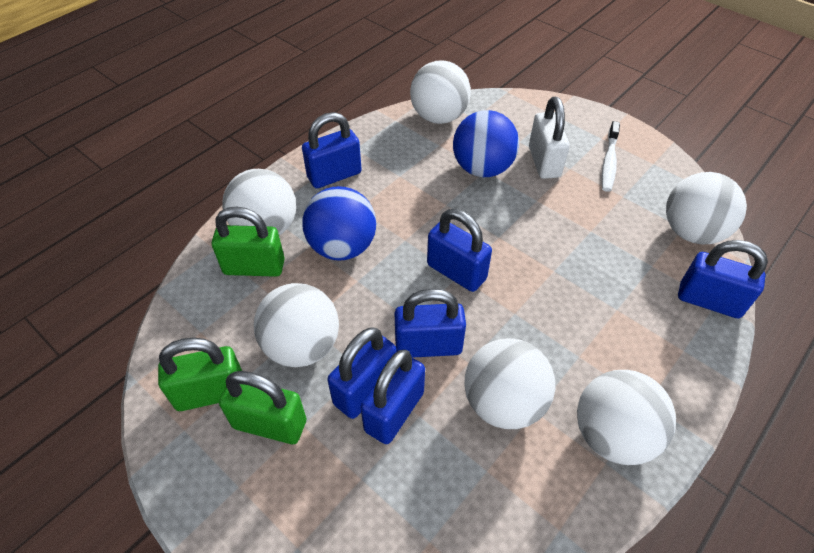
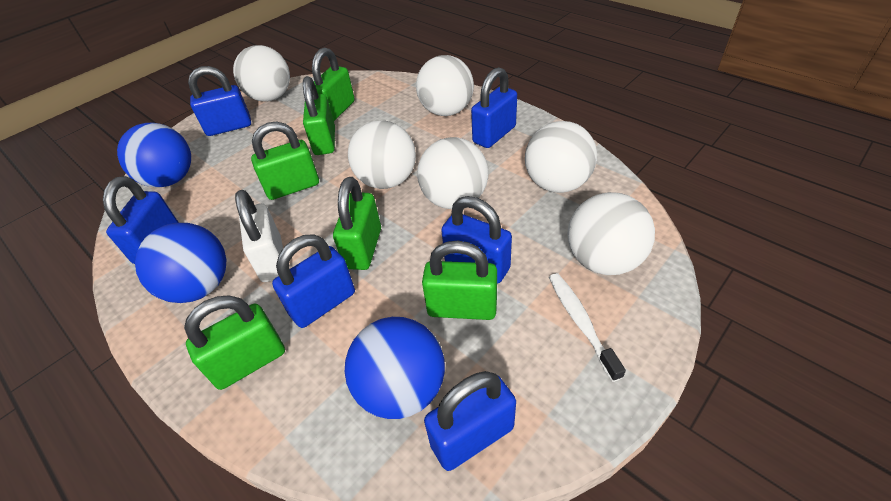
blue ball: 2 -> 3
green padlock: 3 -> 6

